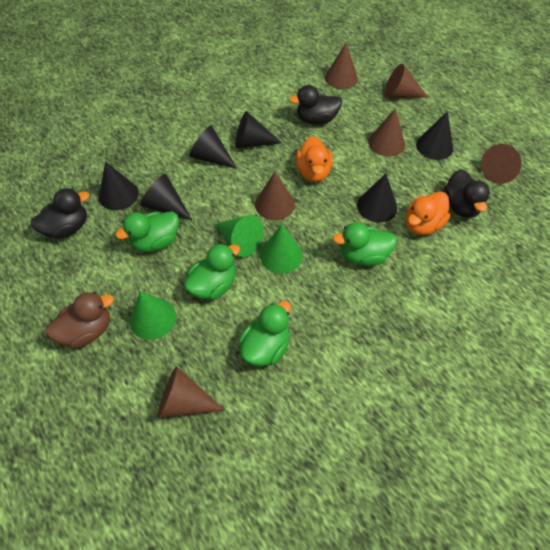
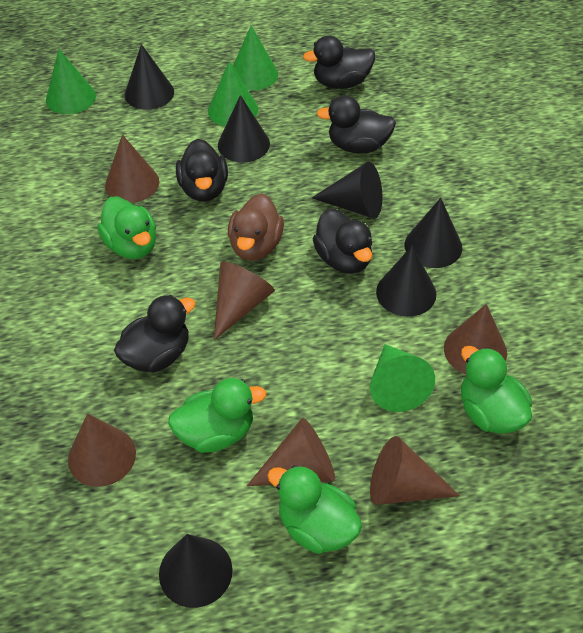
black duck: 3 -> 5
green cone: 3 -> 4
orange duck: 2 -> 0

